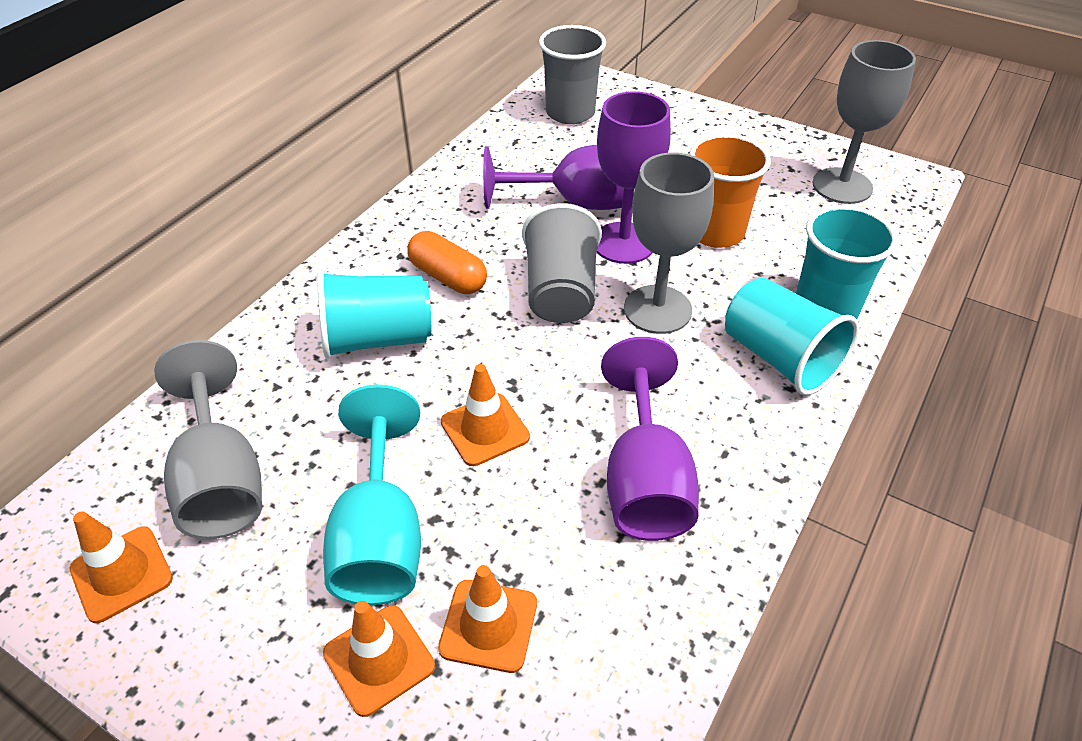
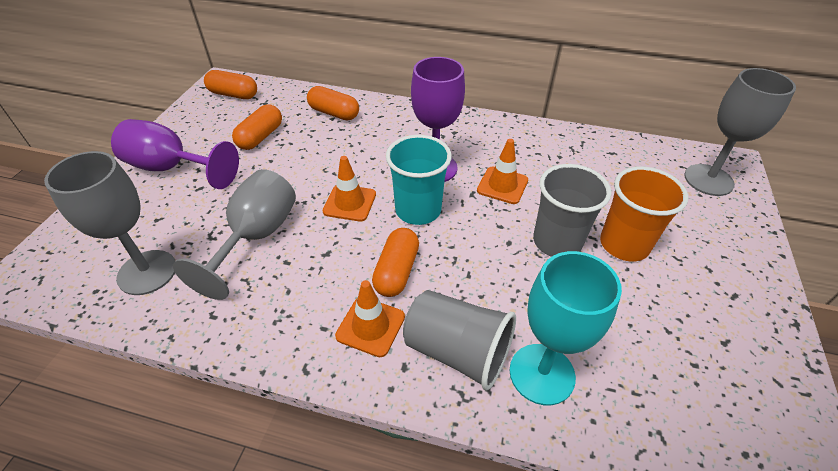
orange capsule: 1 -> 4
orange traffic cone: 4 -> 3
purple goblet: 3 -> 2
turquoise cup: 3 -> 1

